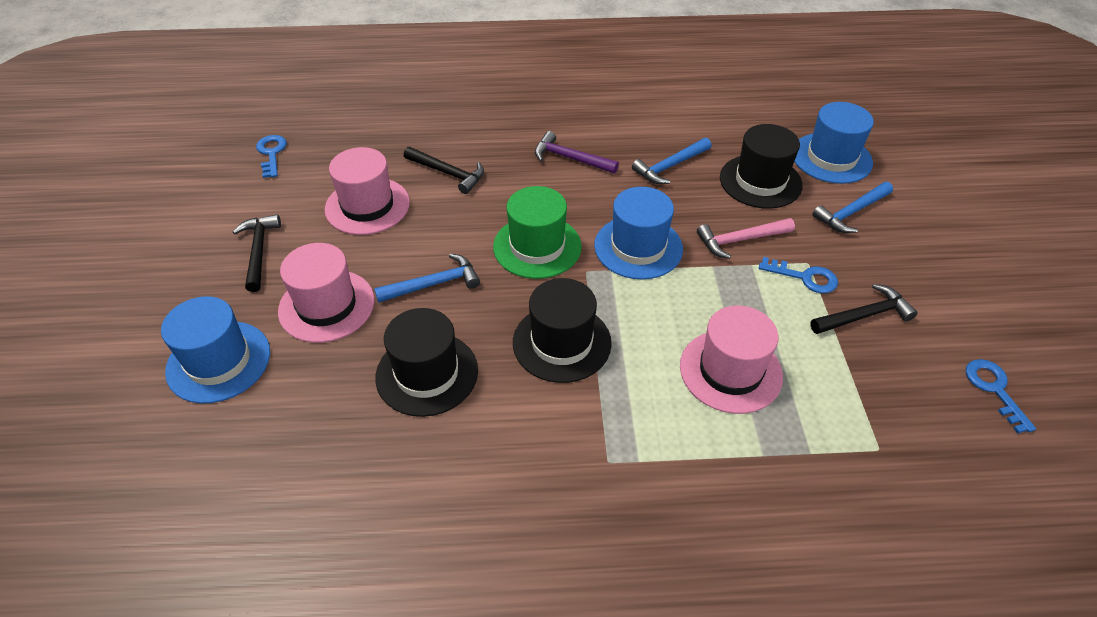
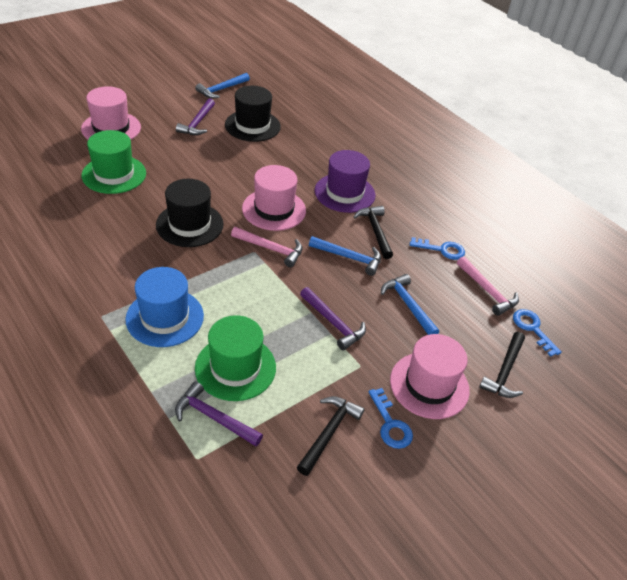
black hat: 3 -> 2
blue hat: 3 -> 1
green hat: 1 -> 2
pink hammer: 1 -> 2
purple hammer: 1 -> 3
purple hat: 0 -> 1

